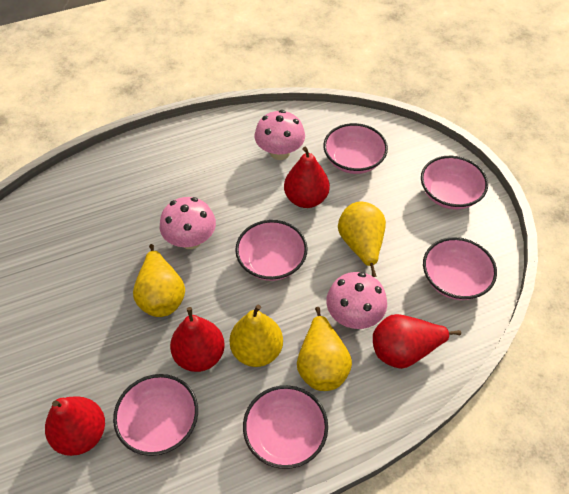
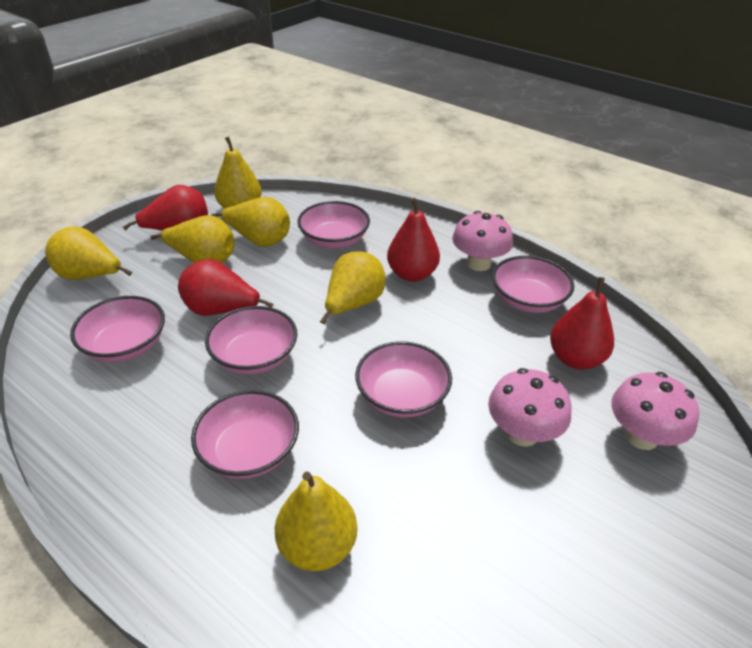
yellow pear: 4 -> 6

